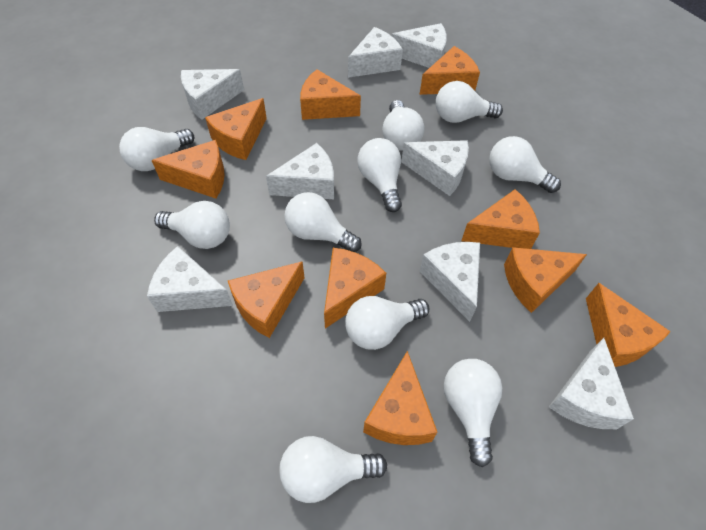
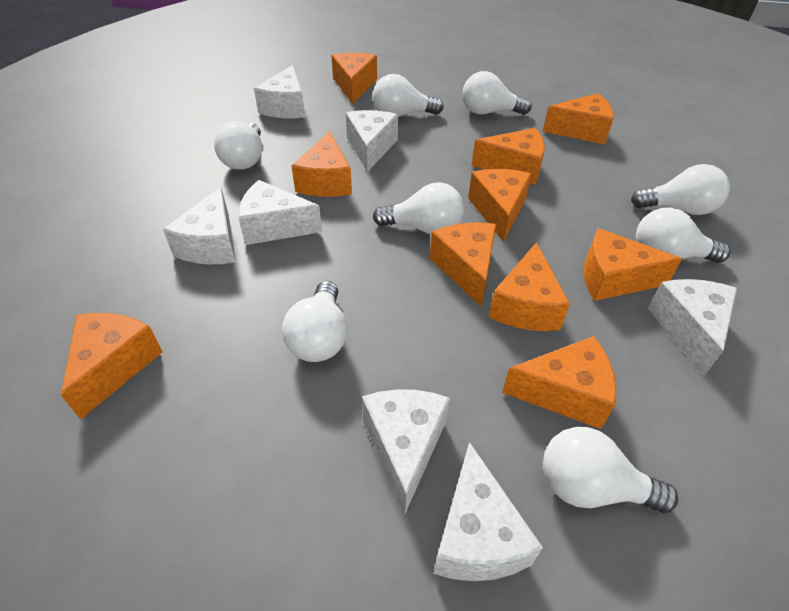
white cheese: 8 -> 7
white light bulb: 10 -> 8

